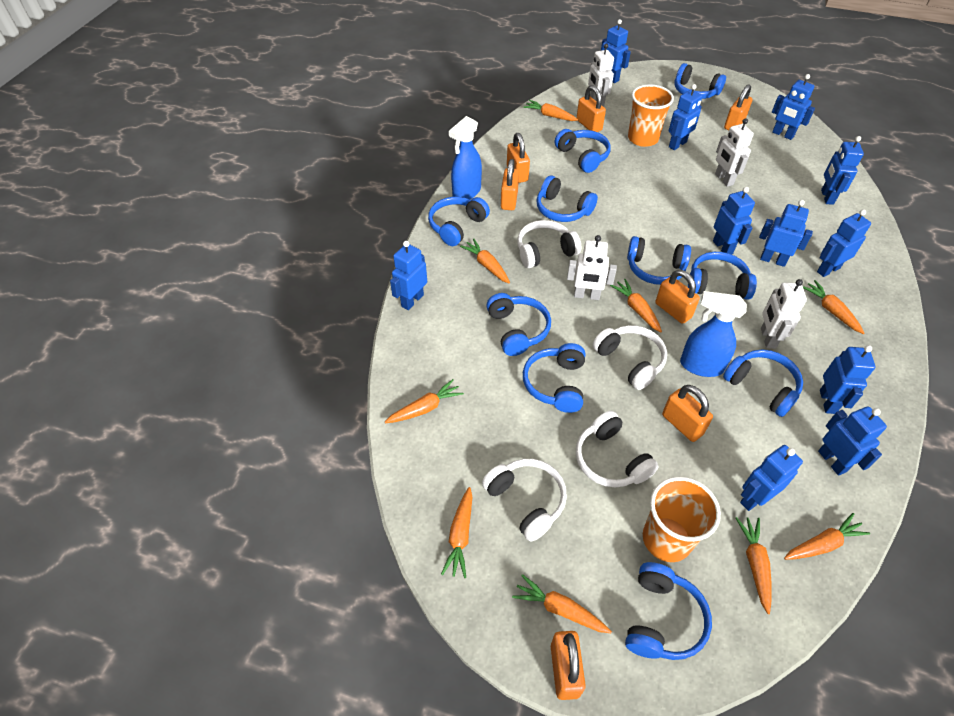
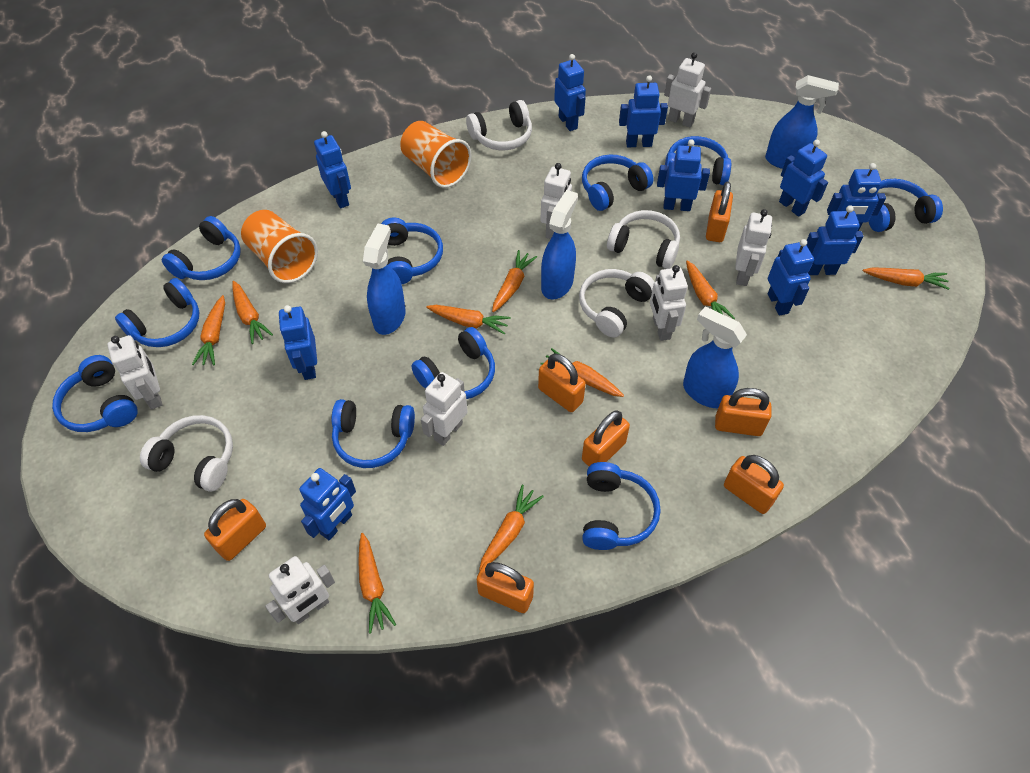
blue robot: 11 -> 10
blue spray bottle: 2 -> 4
white robot: 4 -> 7

